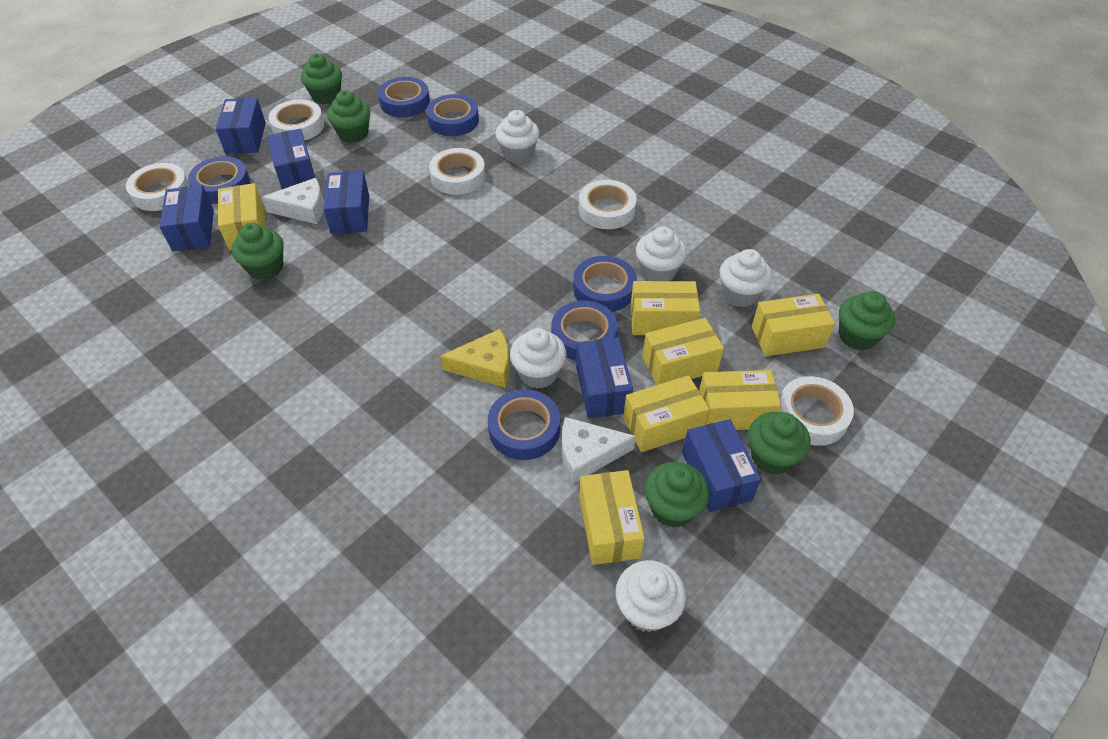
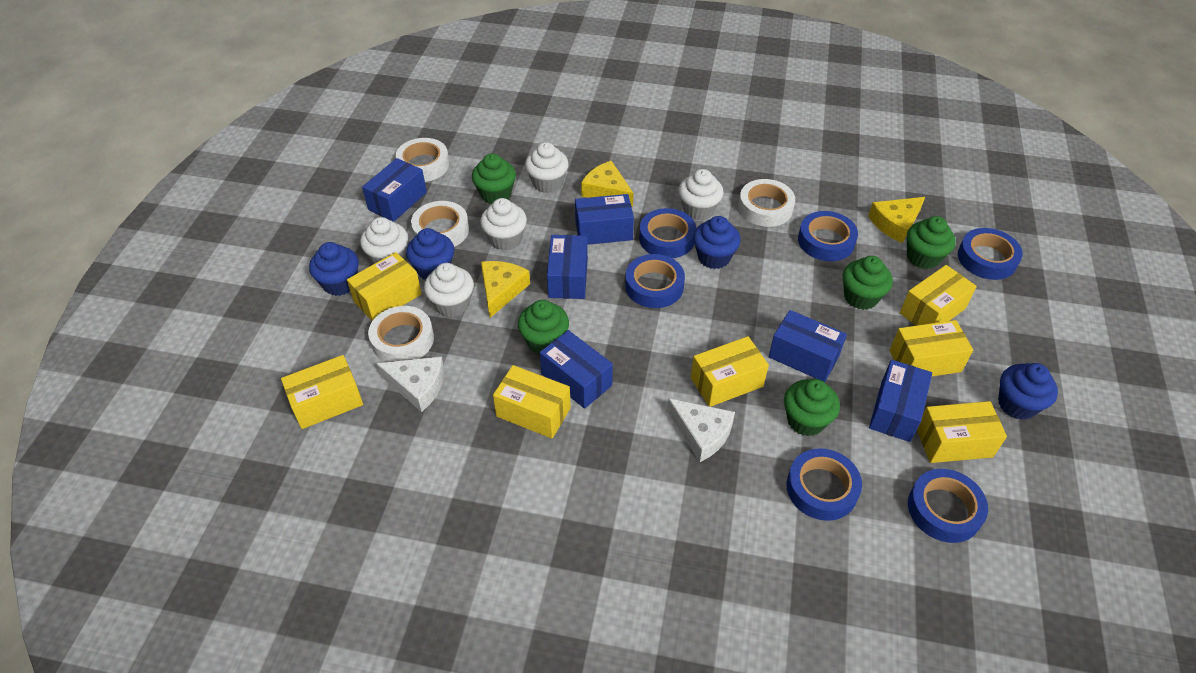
blue cupcake: 0 -> 4
green cupcake: 6 -> 5
white tape: 5 -> 4
yellow cheese: 1 -> 3

